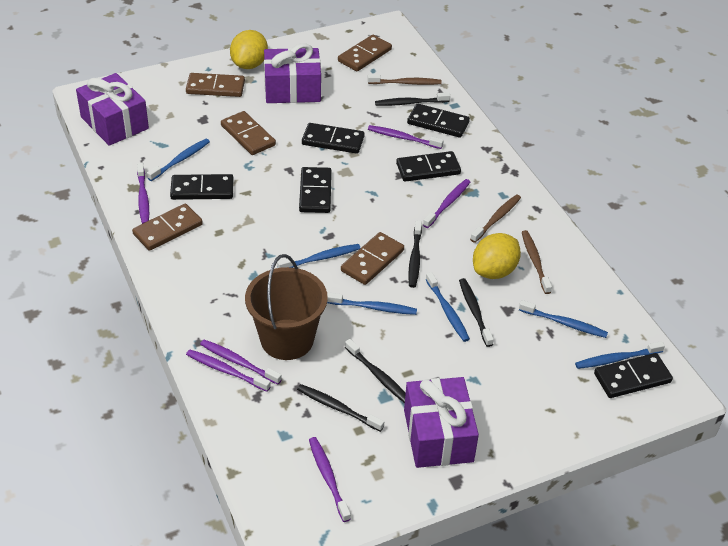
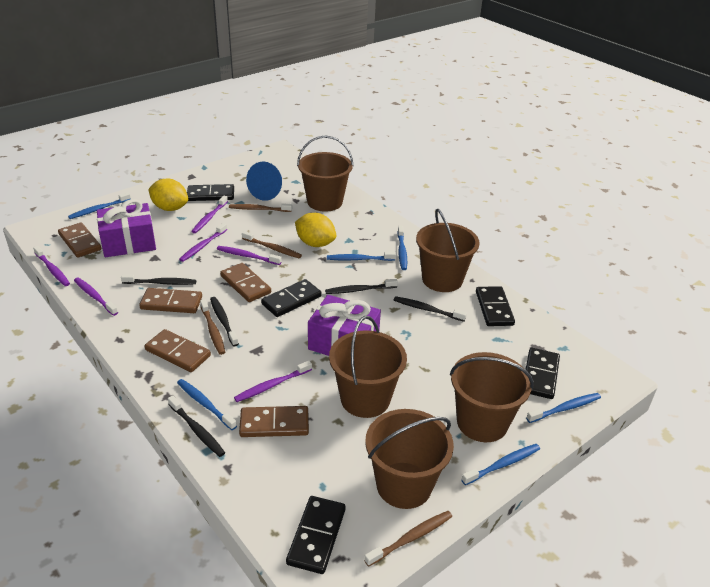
black domino: 6 -> 5
blue cone: 0 -> 1
brown bucket: 1 -> 5
brown toothbrush: 3 -> 4
purple gift: 3 -> 2

